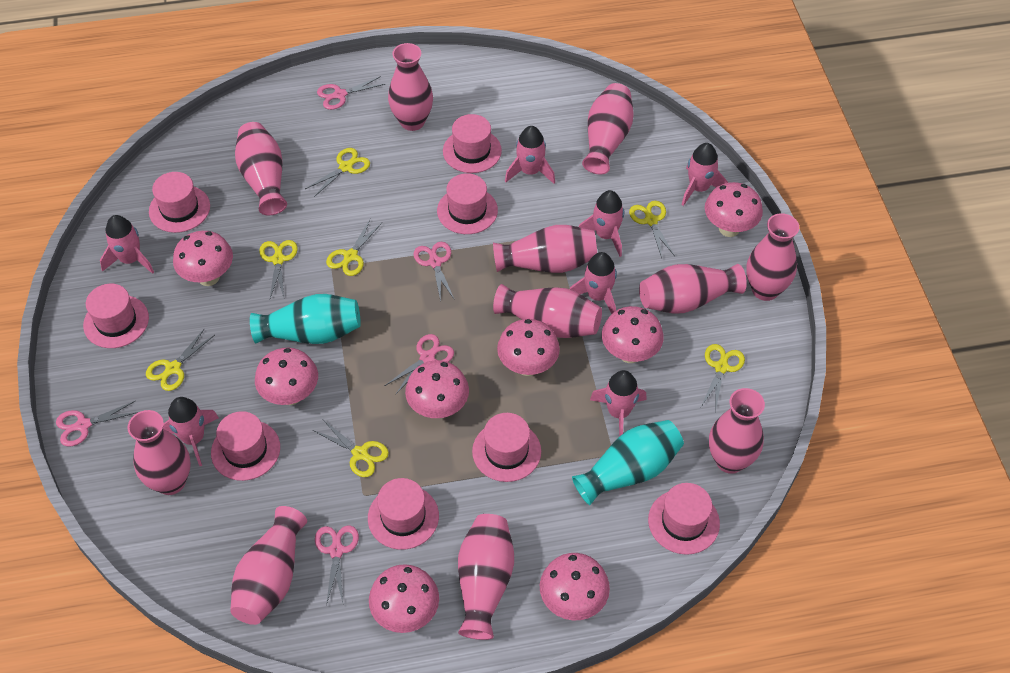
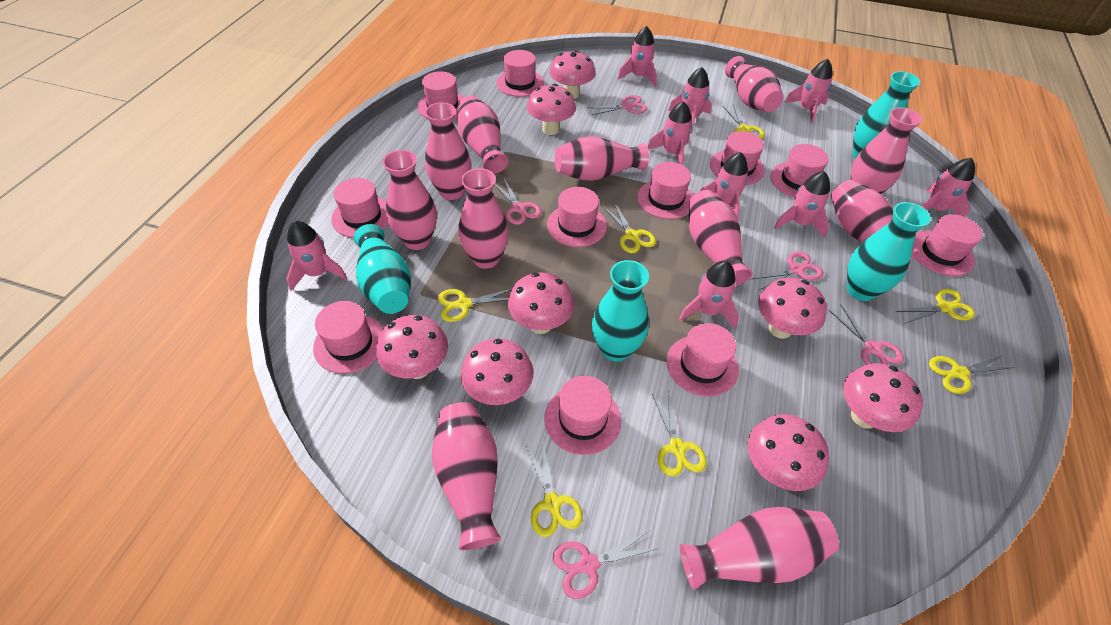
pink hat: 8 -> 11
pink rocket: 7 -> 9
turquoise vase: 2 -> 4

